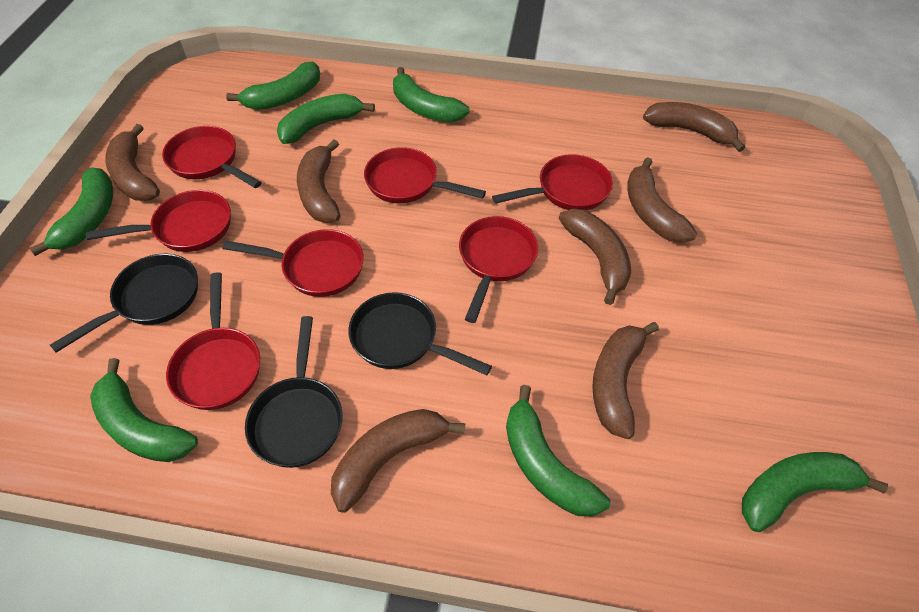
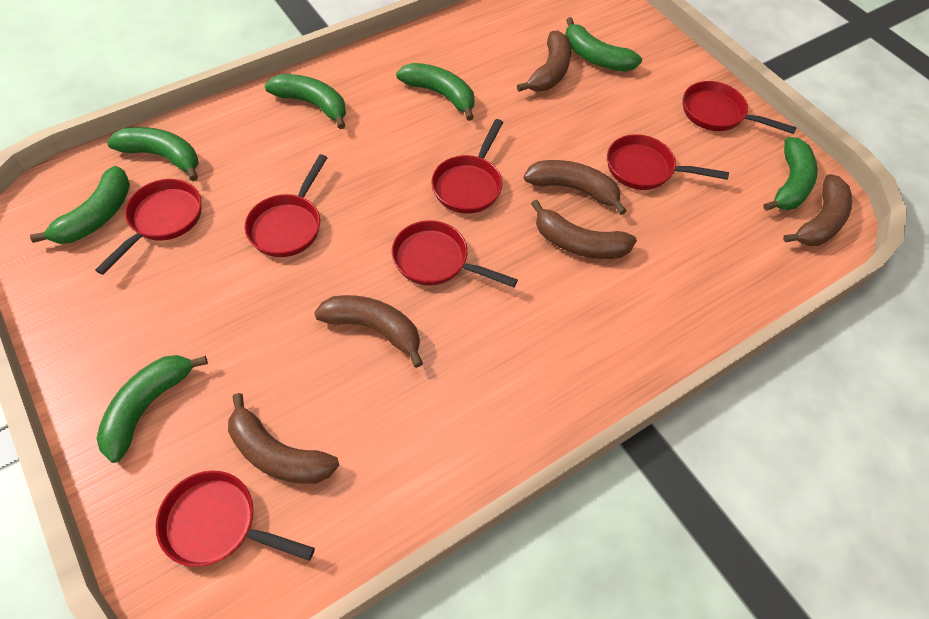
black pan: 3 -> 0
brown banana: 7 -> 6

